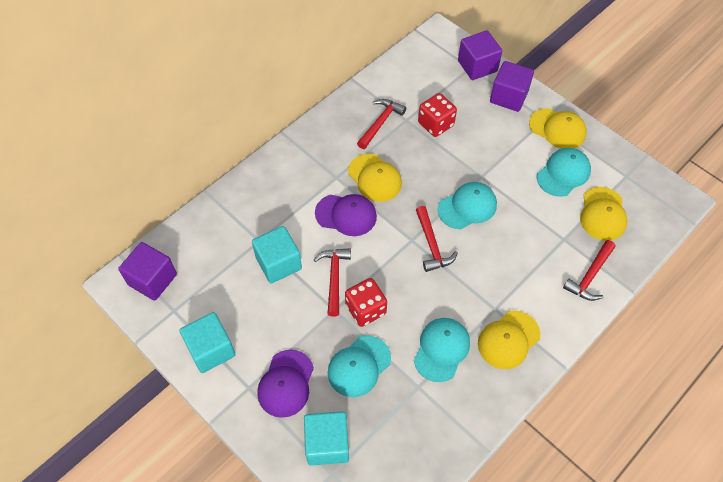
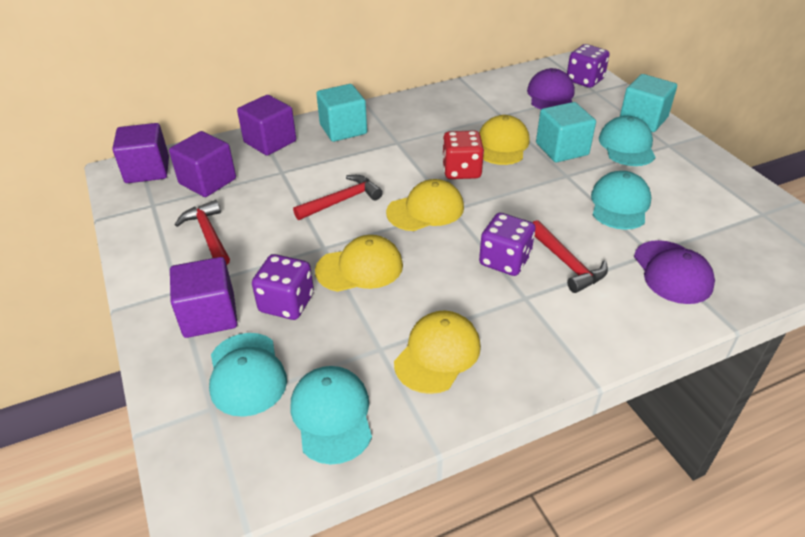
purple cube: 3 -> 4
purple dice: 0 -> 3
red dice: 2 -> 1
red hammer: 4 -> 3

